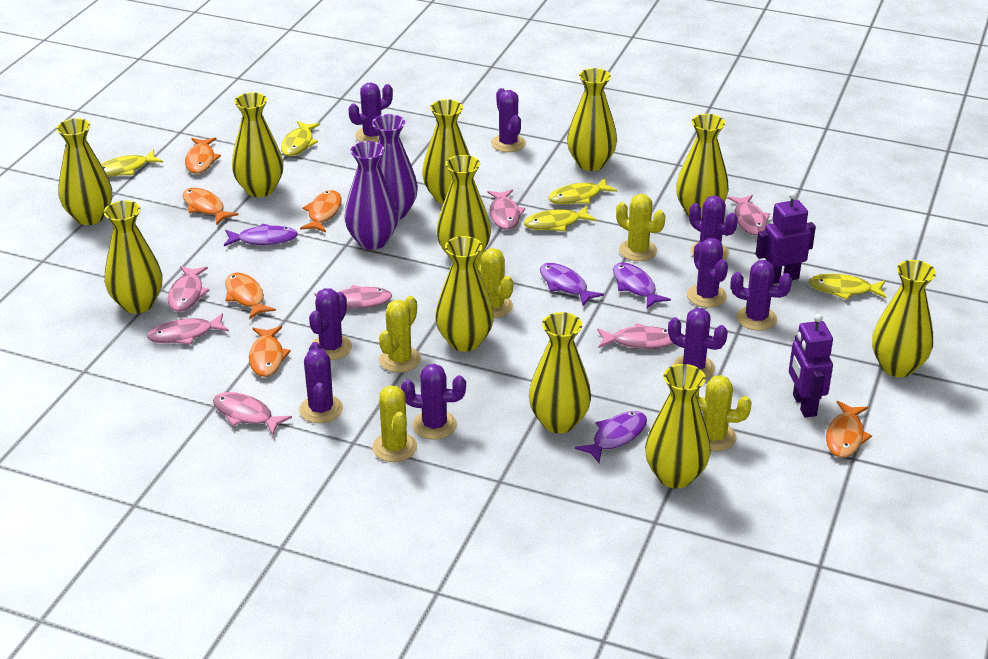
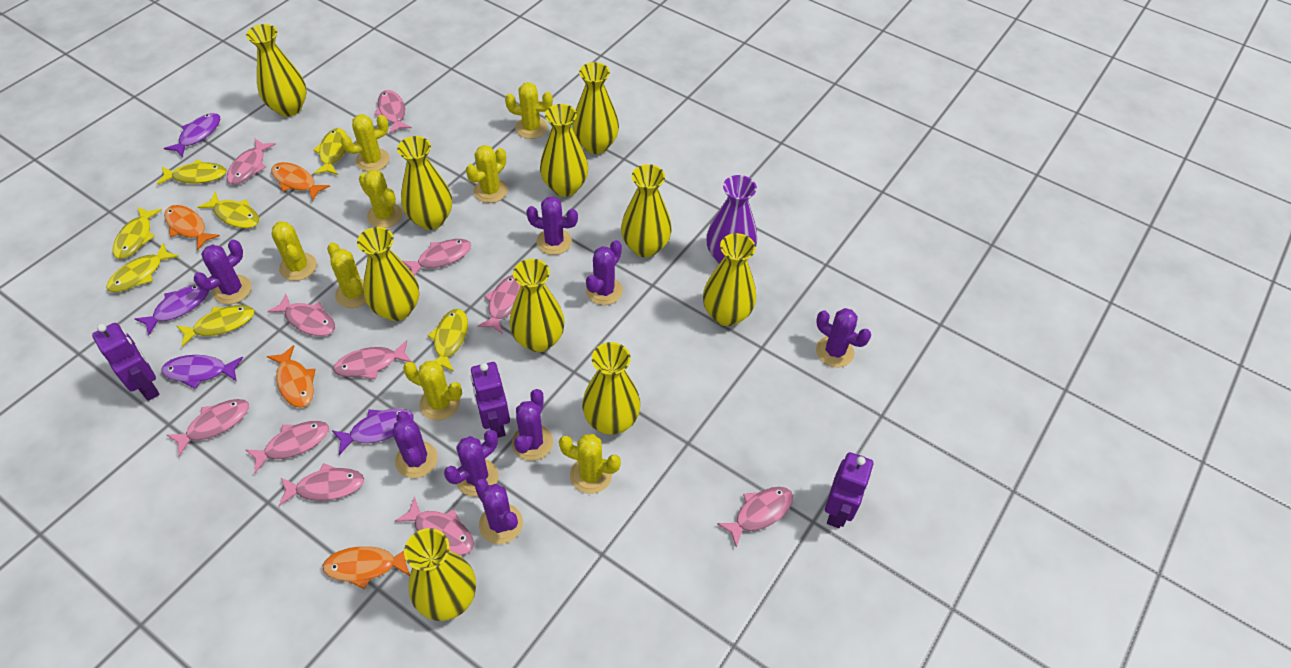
orange fish: 6 -> 4
pink fish: 7 -> 11
purple cactus: 9 -> 8
purple robot: 2 -> 3
purple vase: 2 -> 1
yellow cactus: 5 -> 8
yellow fish: 5 -> 7
yellow vase: 11 -> 10

